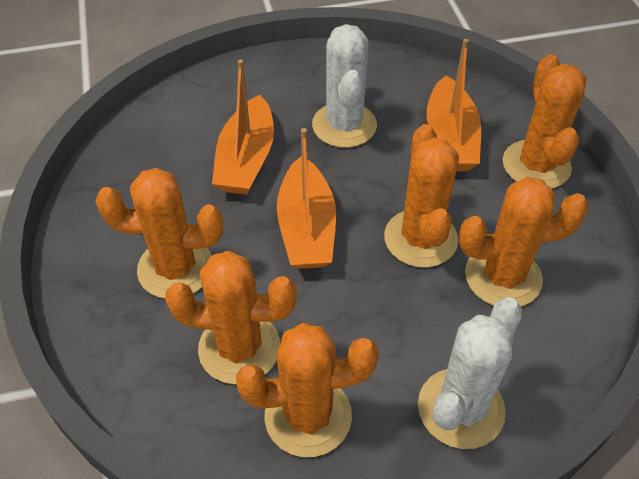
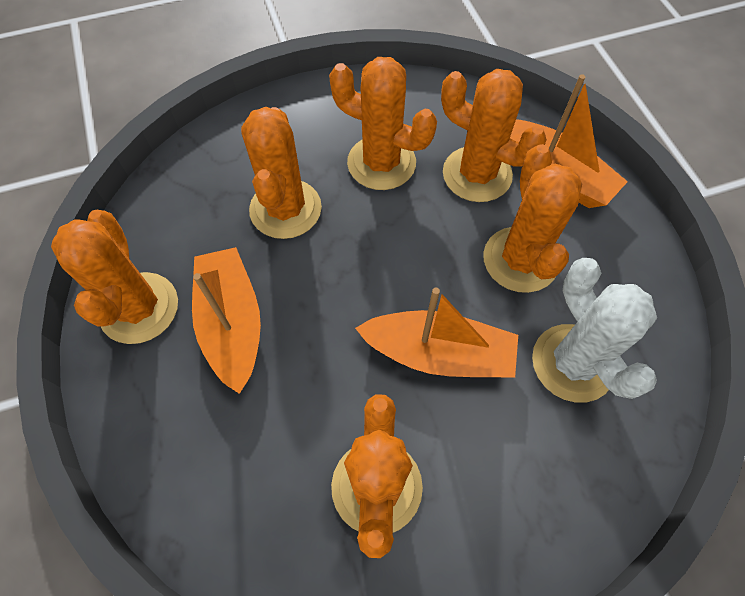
white cactus: 2 -> 1

